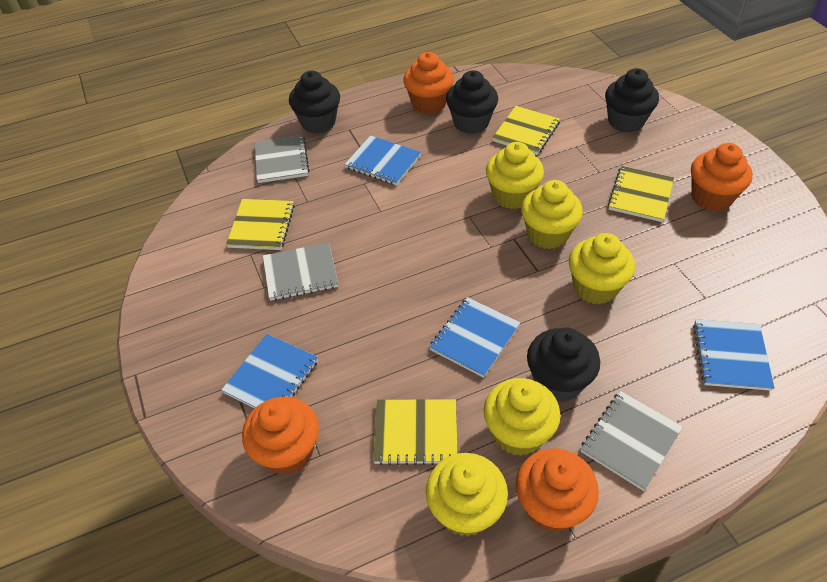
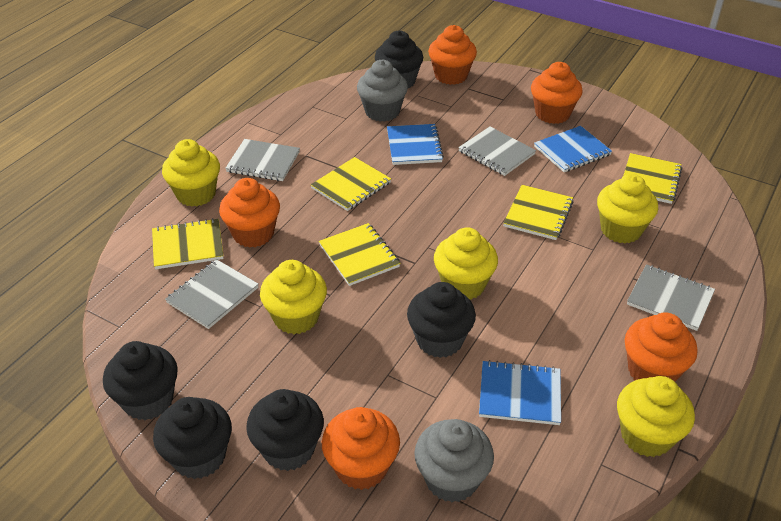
black cupcake: 4 -> 5
blue notebook: 4 -> 3
grey cupcake: 0 -> 2
grey notebook: 3 -> 4
orange cupcake: 4 -> 5
yellow notebook: 4 -> 5

